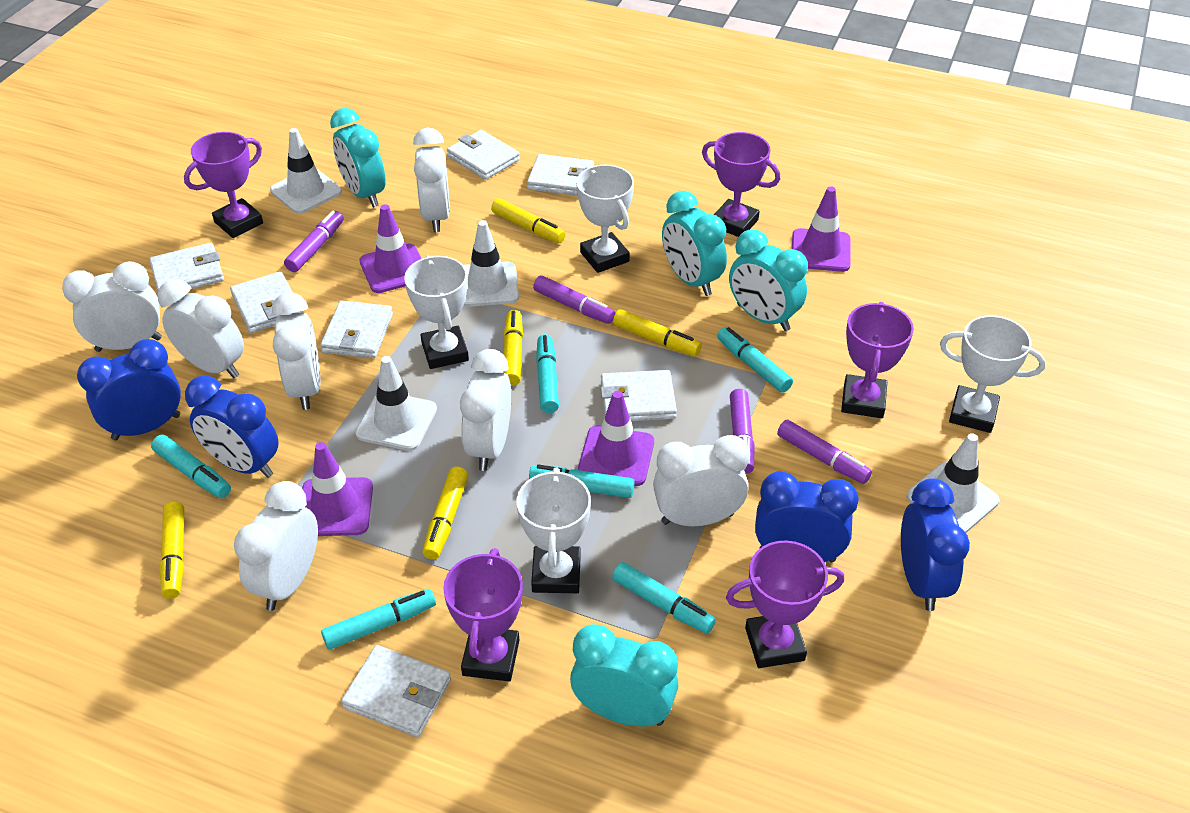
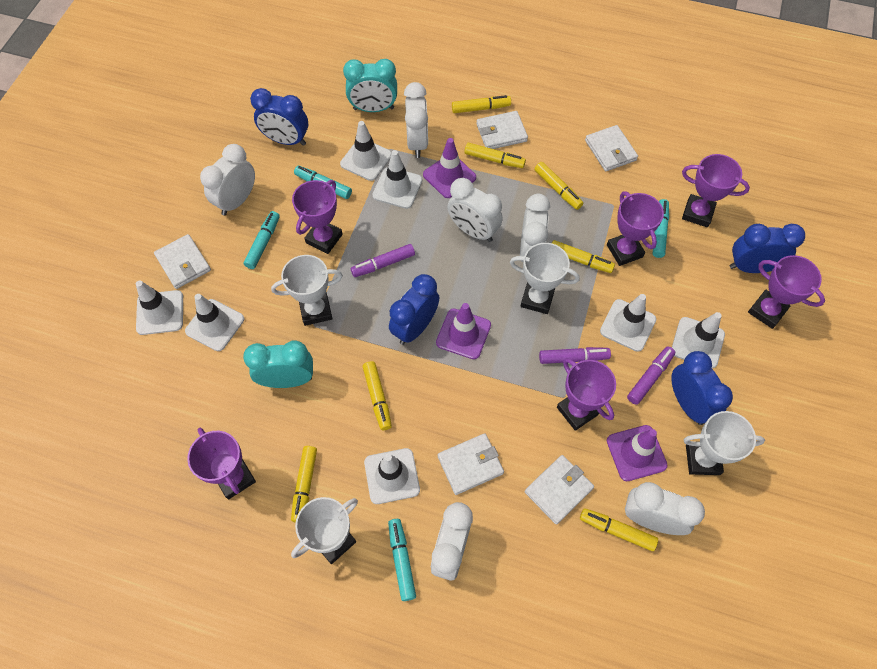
purple marker: 4 -> 3
purple traffic cone: 4 -> 3
purple trophy: 5 -> 6
turquoise clock: 4 -> 2
turquoise marker: 6 -> 4
white clock: 7 -> 6
white traffic cone: 4 -> 7
white wallet: 7 -> 5
yellow marker: 5 -> 7

